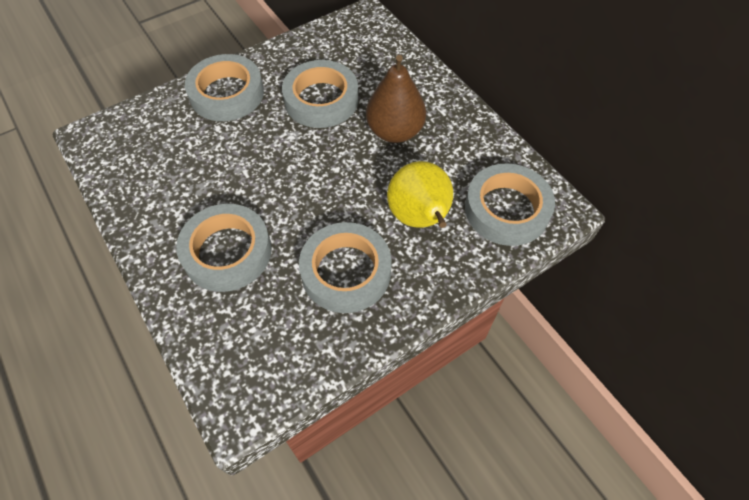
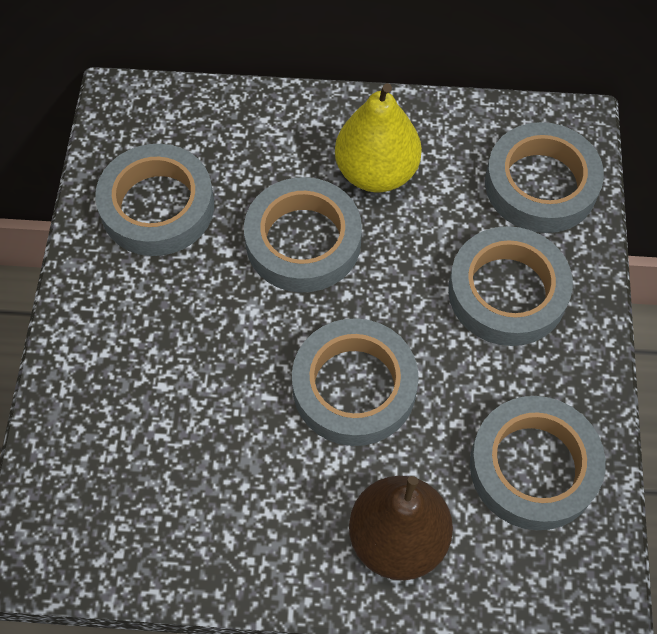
grey tape: 5 -> 6

